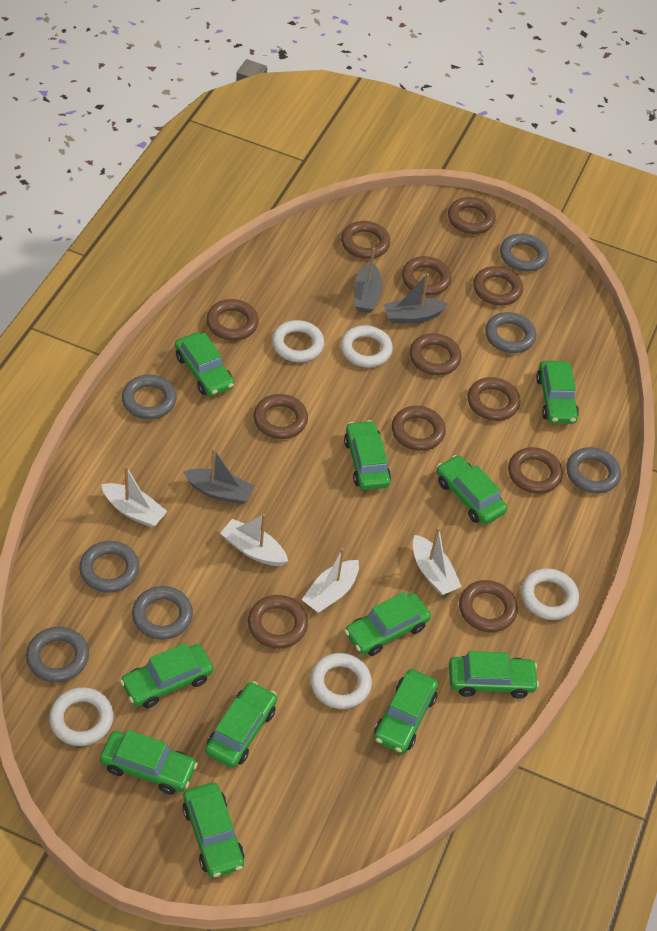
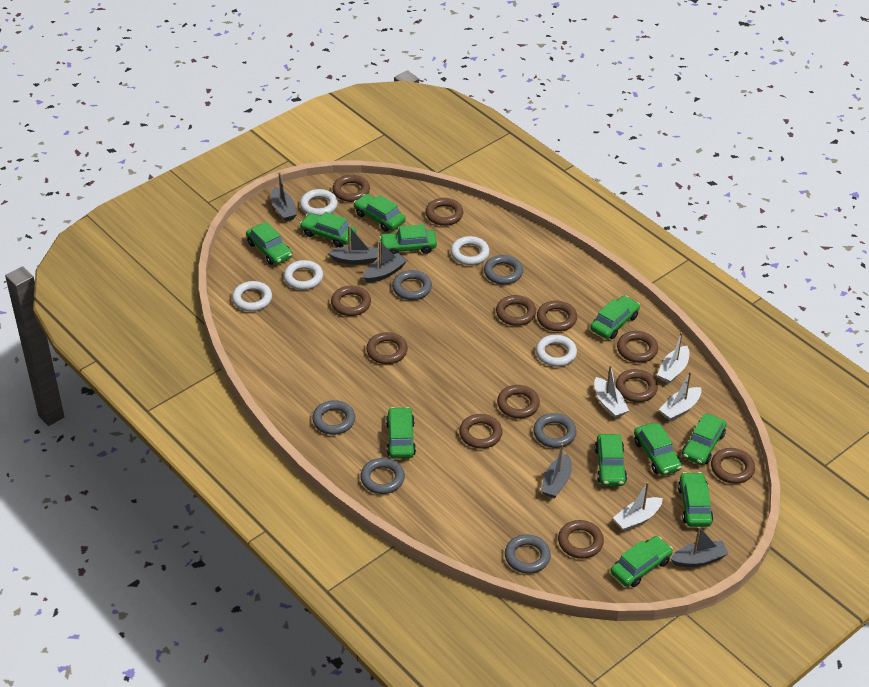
grey boat: 3 -> 5
grey ring: 7 -> 6

